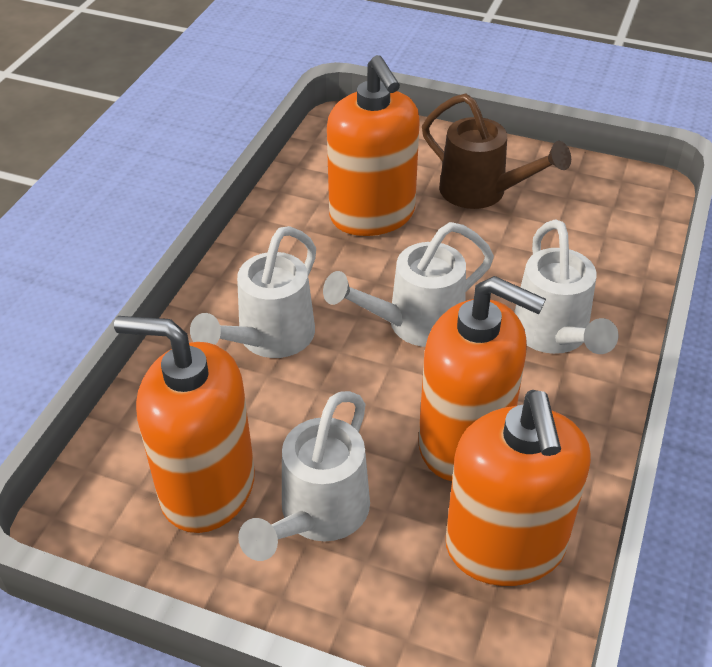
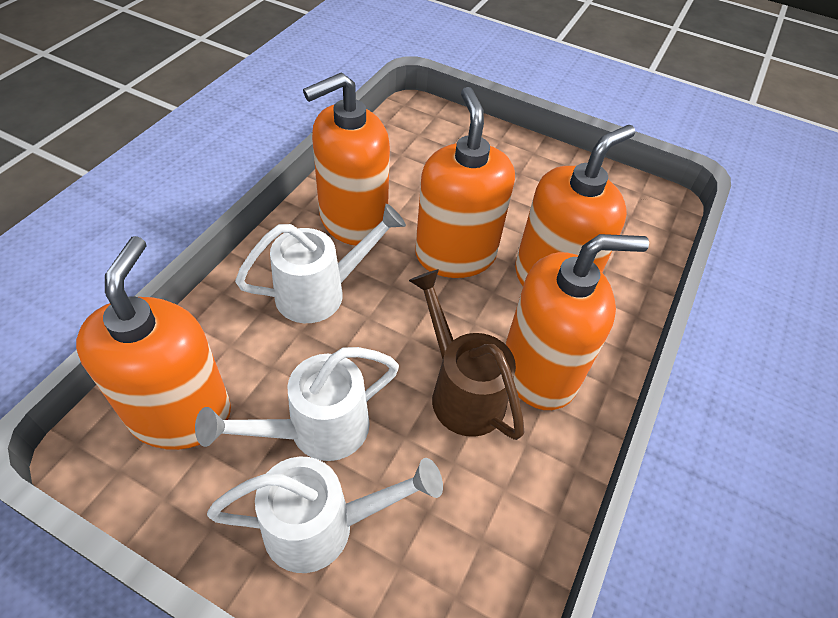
orange soap dispenser: 4 -> 5
white watering can: 4 -> 3

